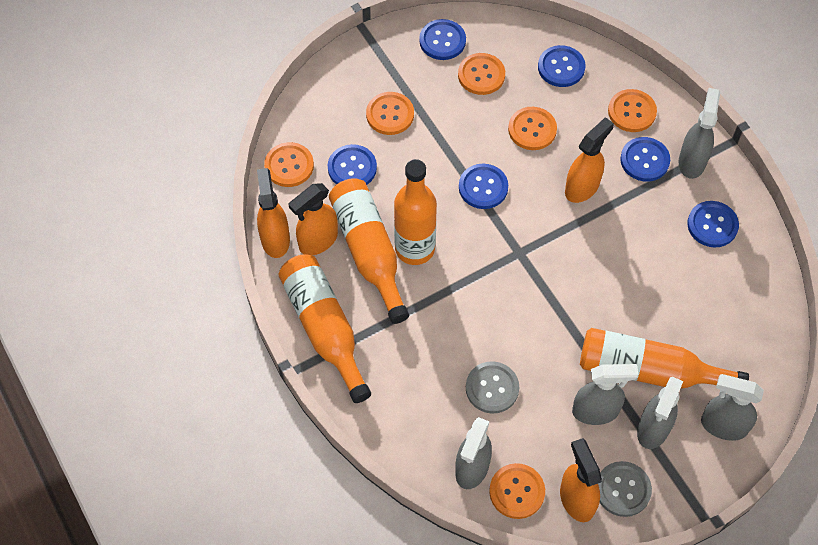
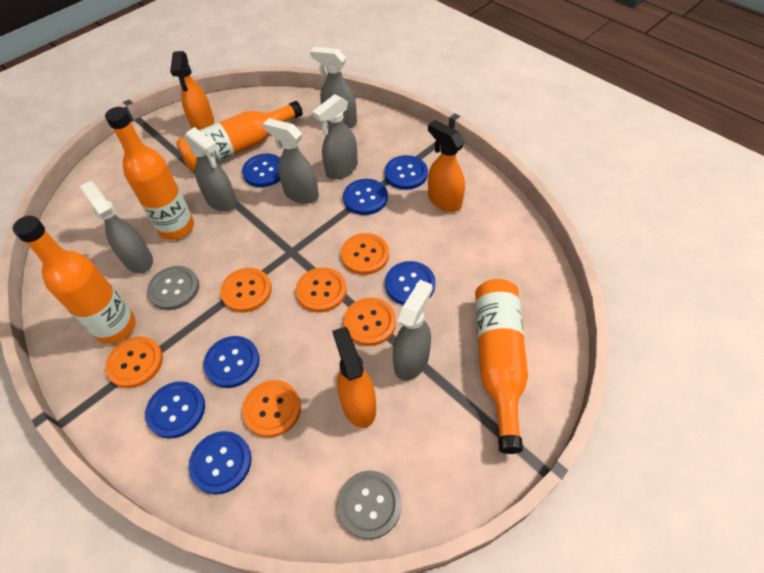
blue button: 6 -> 7
grey spray bottle: 5 -> 6
orange spray bottle: 4 -> 3

